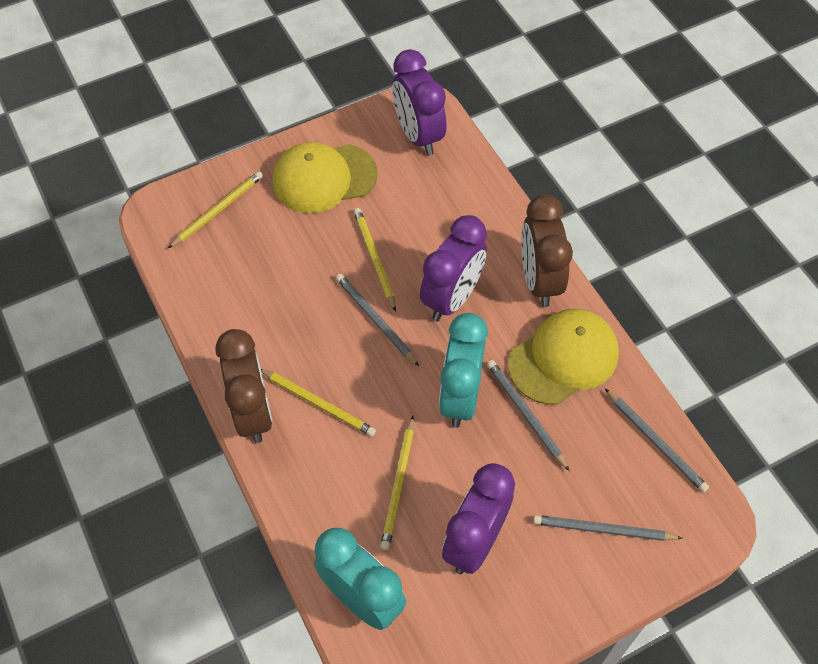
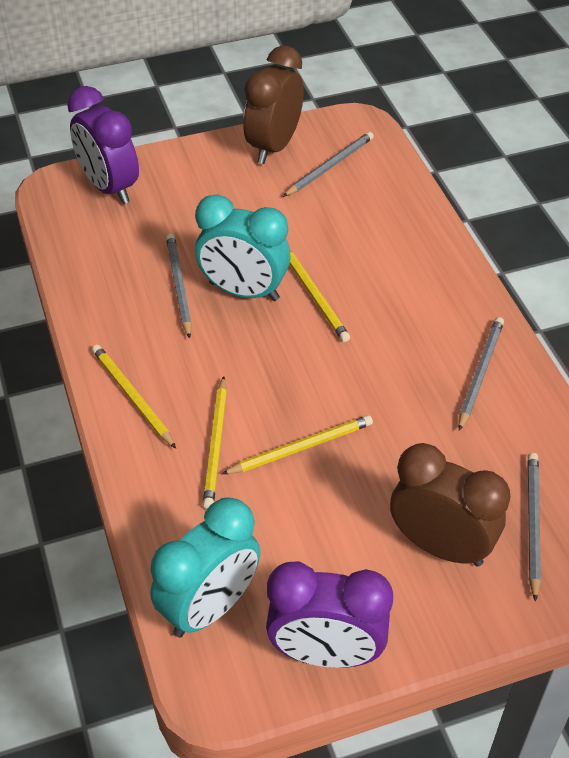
purple clock: 3 -> 2
yellow cap: 2 -> 0

